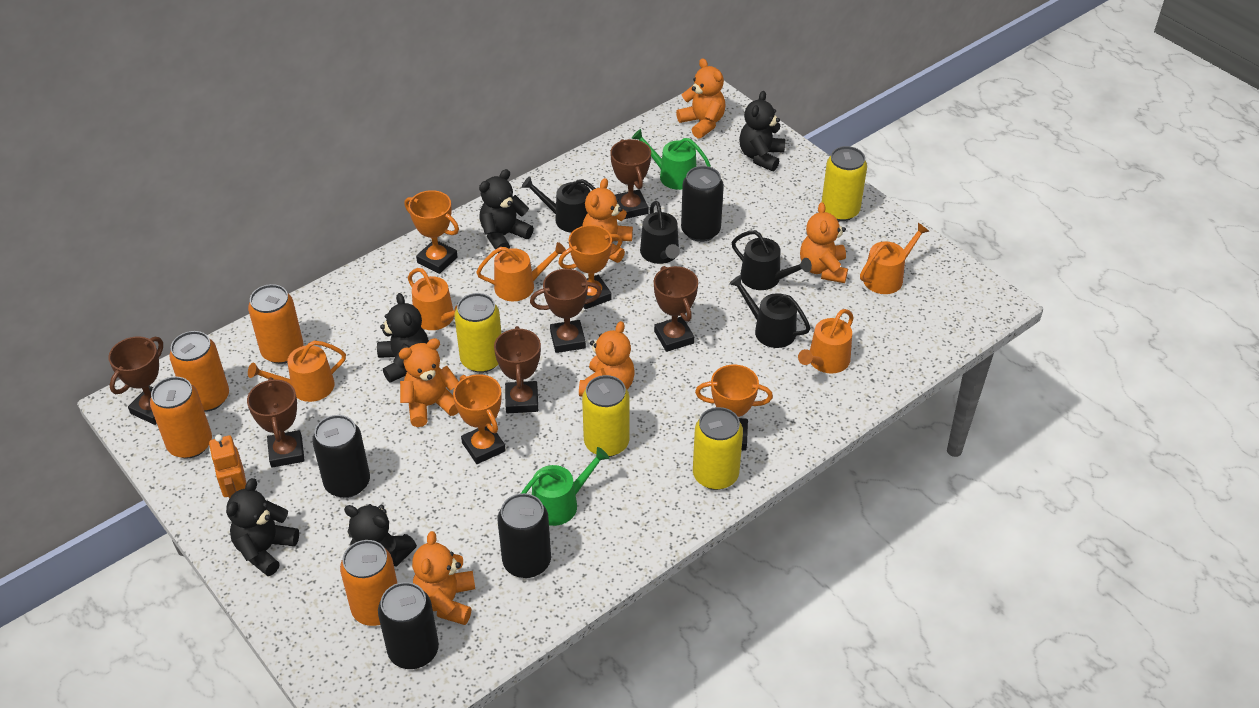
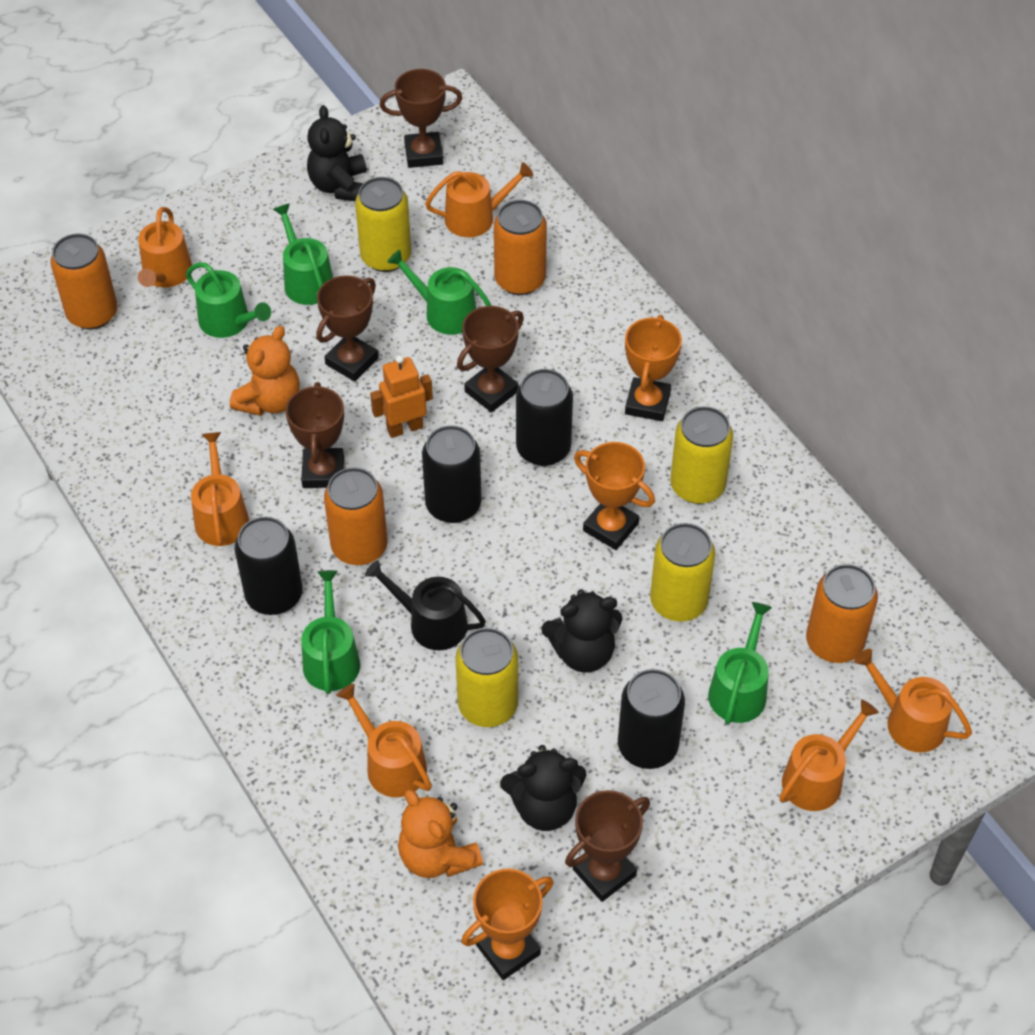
black teddy bear: 5 -> 3
black watering can: 4 -> 1
brown trophy: 6 -> 5
green watering can: 2 -> 5
orange teddy bear: 6 -> 2
orange trophy: 4 -> 3
orange watering can: 5 -> 6

